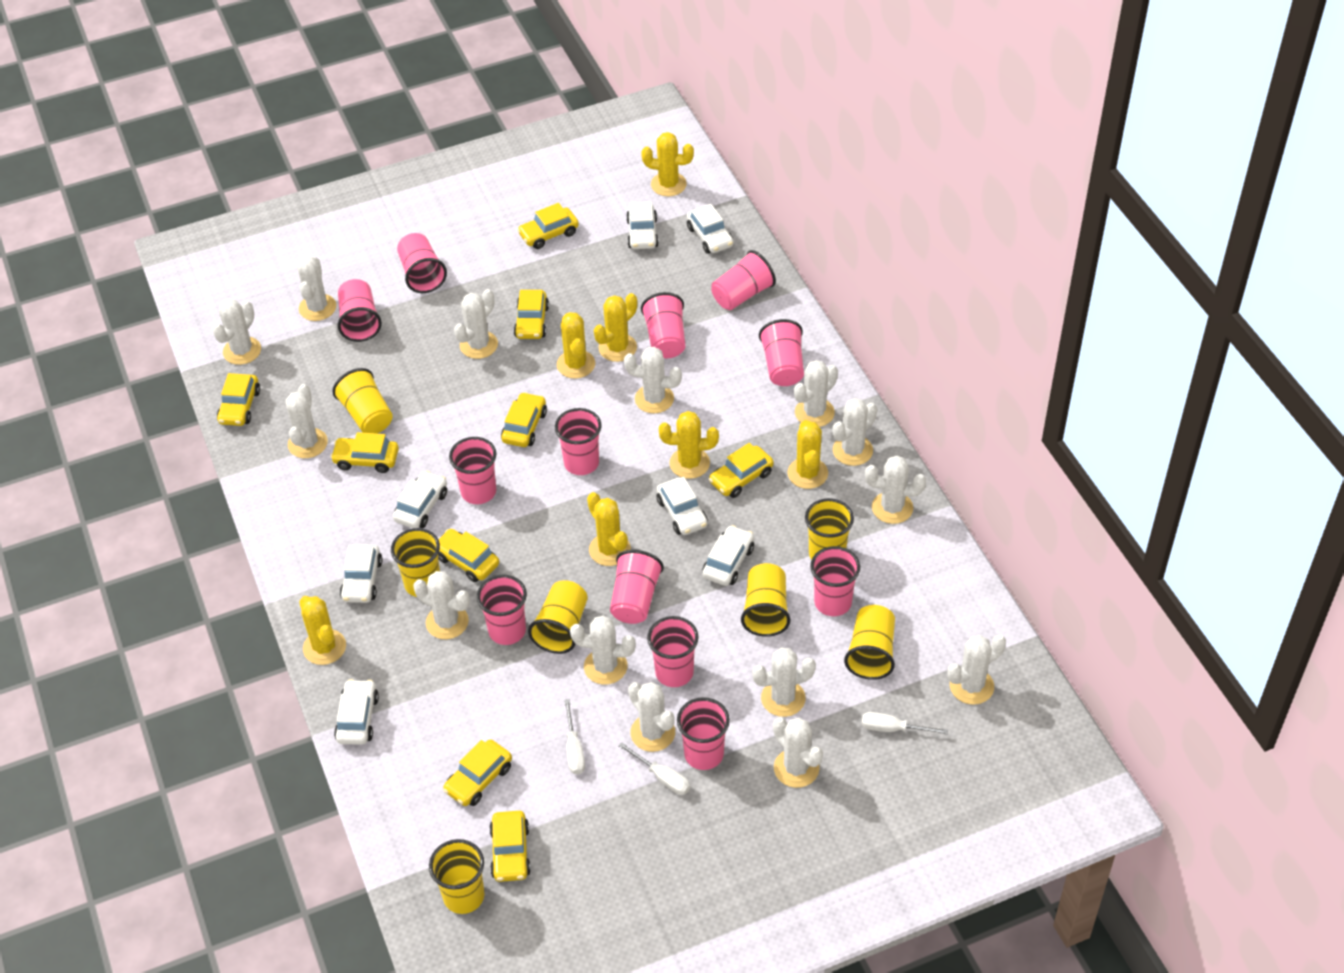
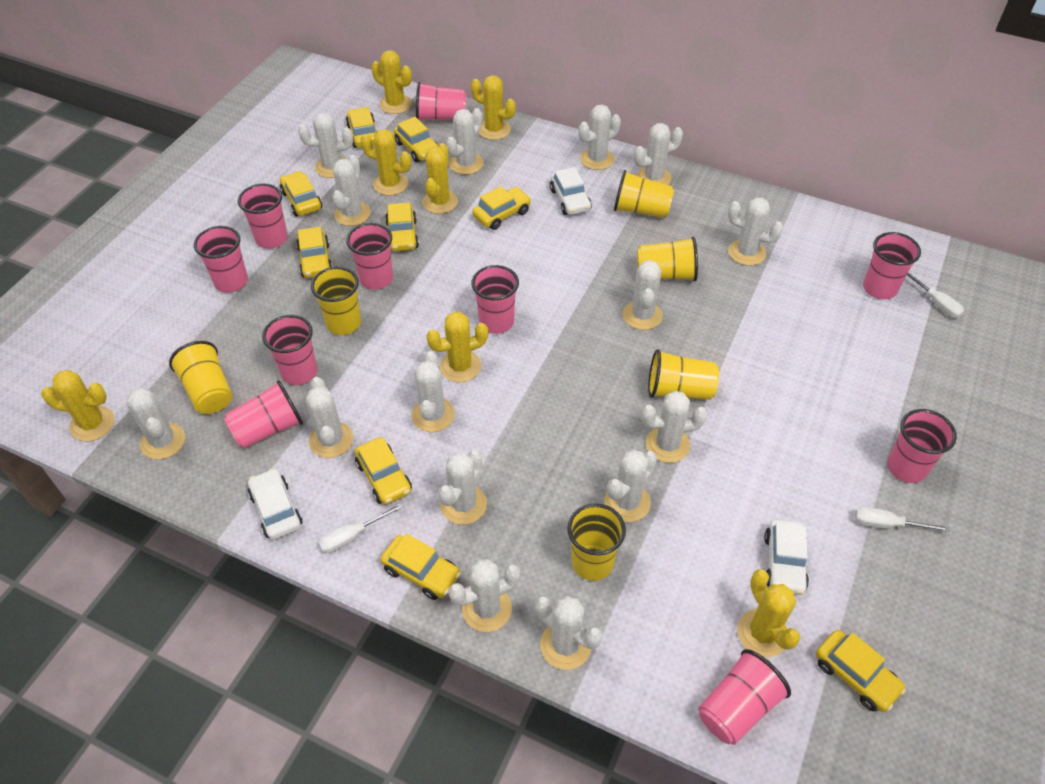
pink cup: 12 -> 10
white cactus: 14 -> 15
white car: 7 -> 3
yellow cup: 7 -> 6

